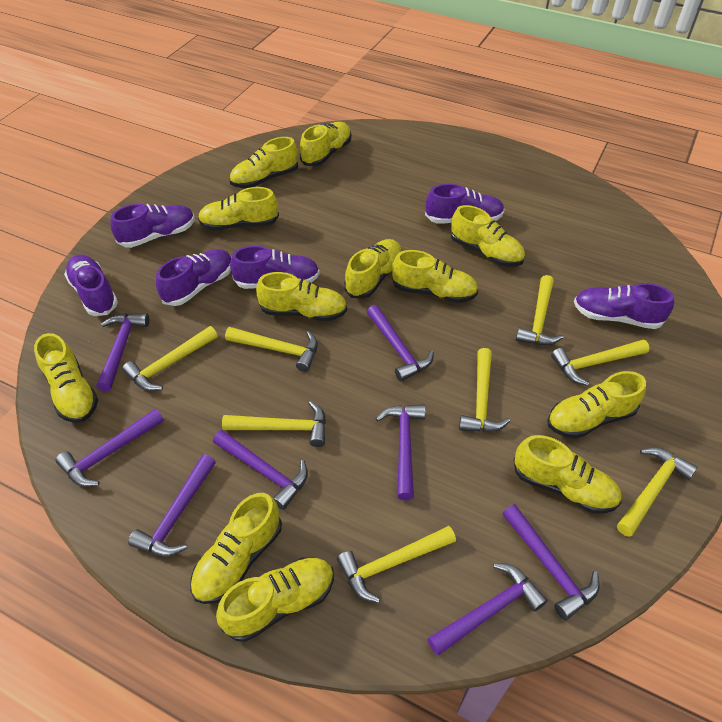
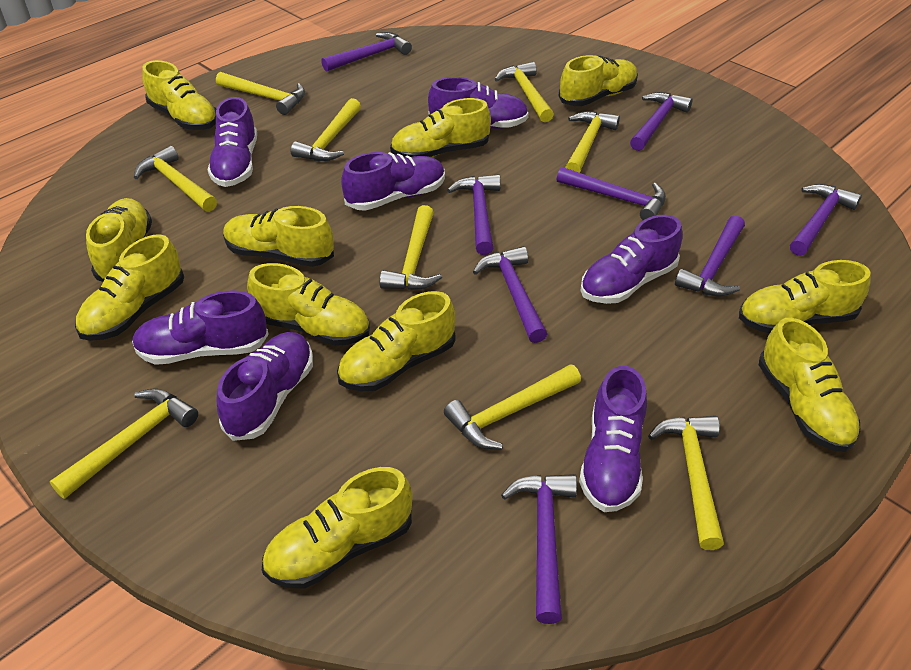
purple shoe: 6 -> 7
yellow hammer: 8 -> 9
yellow shoe: 12 -> 11

